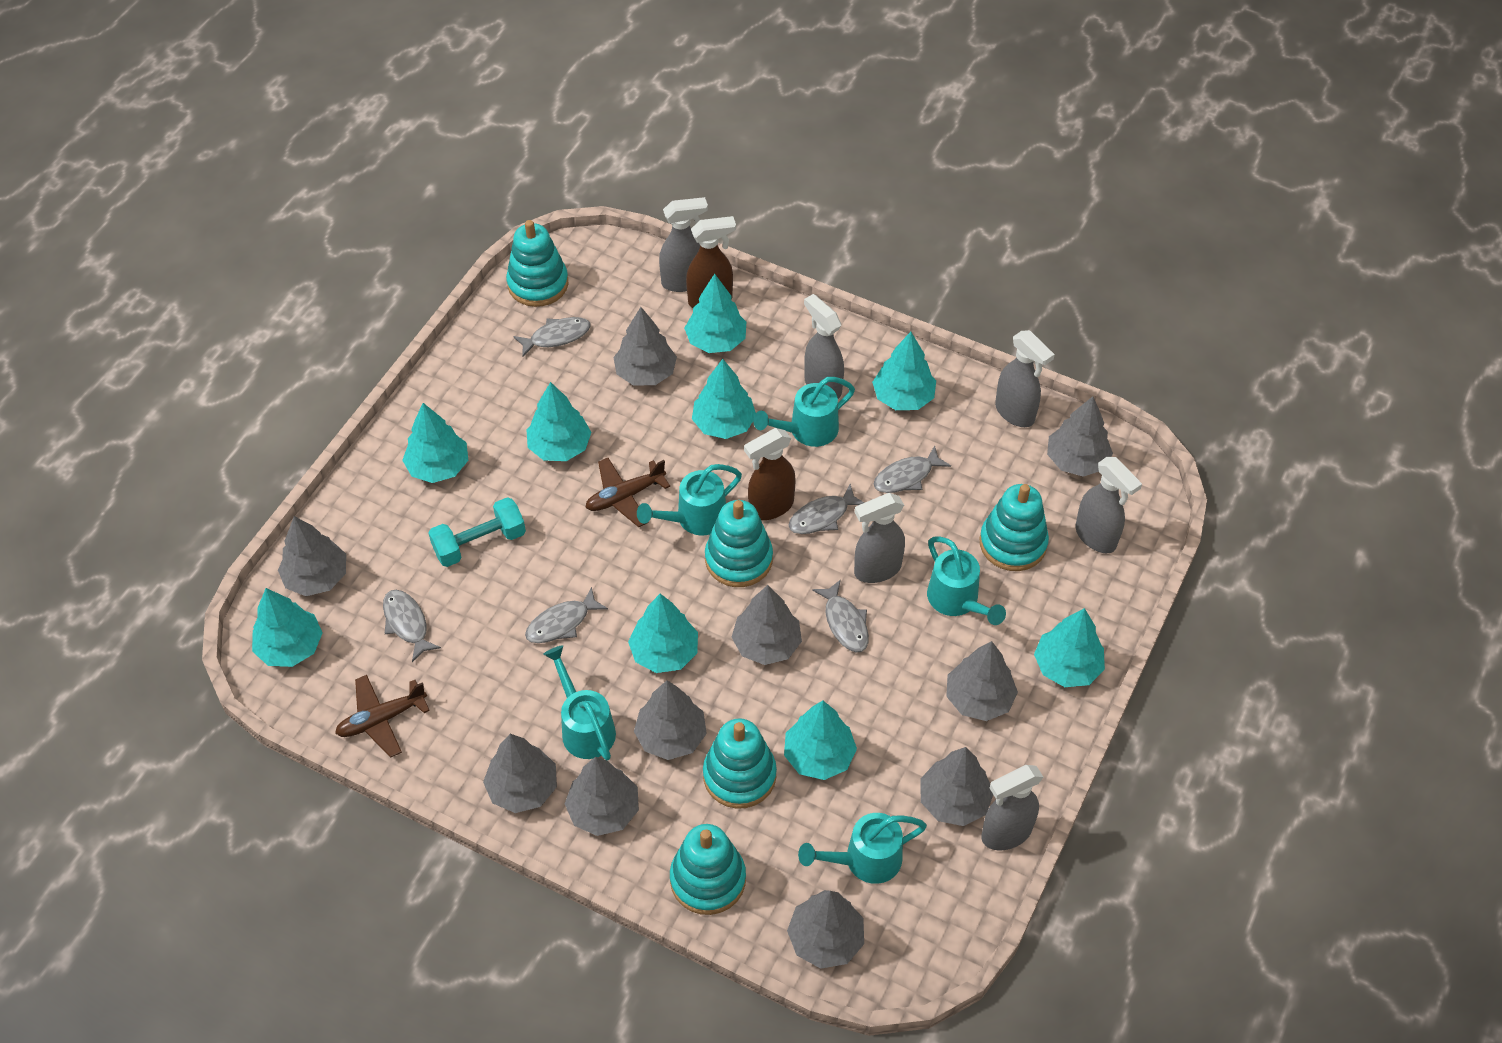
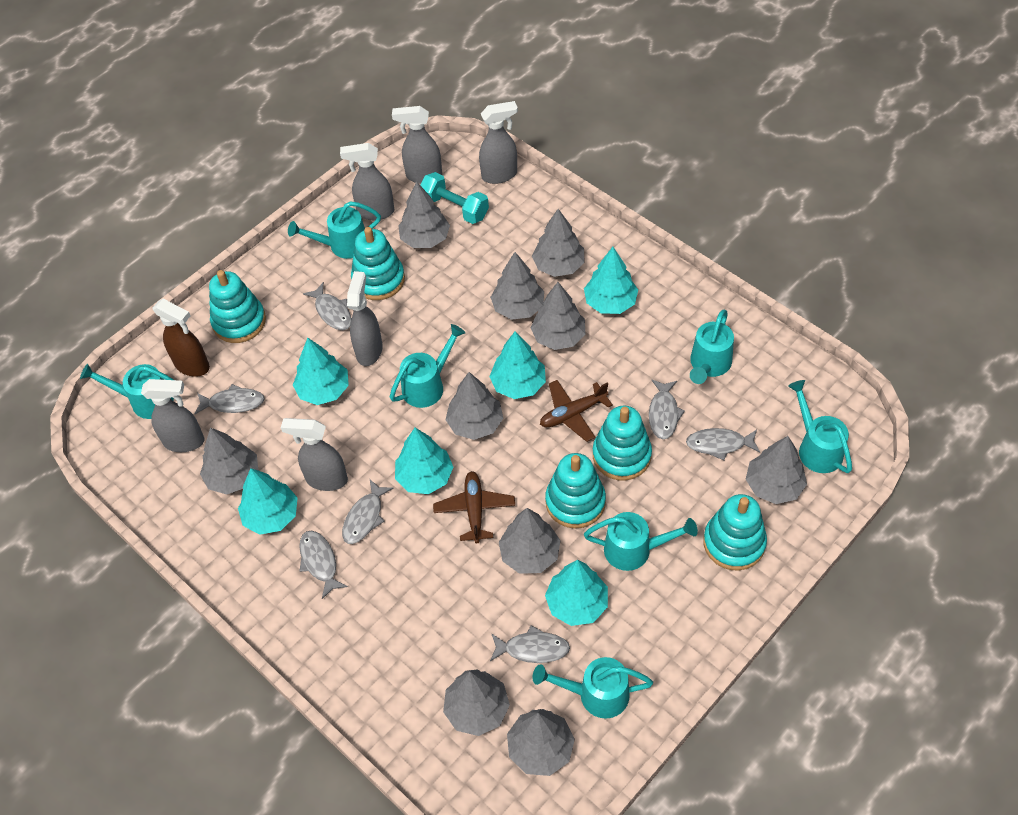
brown spray bottle: 2 -> 1
grey fish: 6 -> 7
turquoise tree: 9 -> 6
turquoise watering can: 5 -> 7

